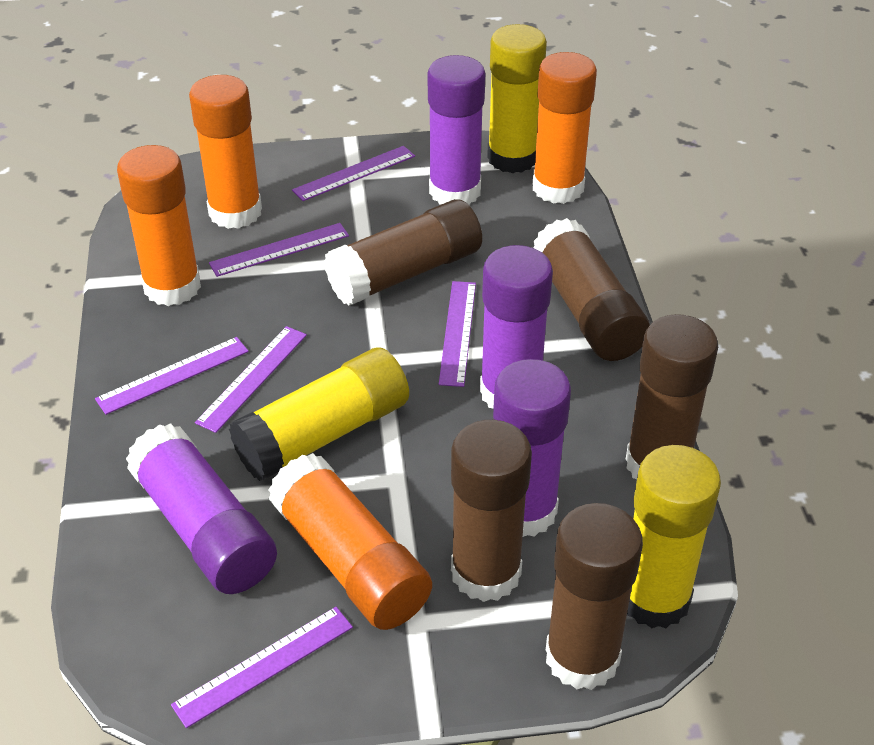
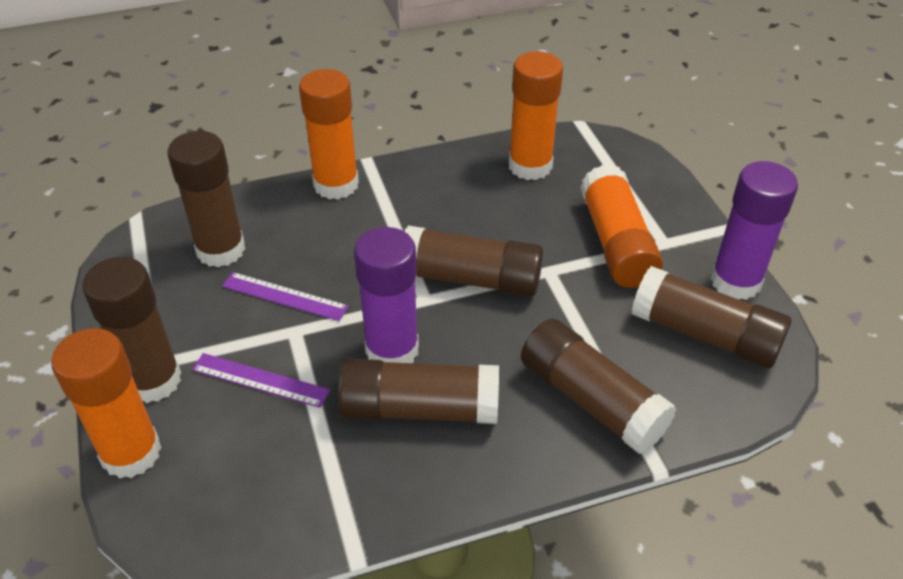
brown glue stick: 5 -> 6
purple glue stick: 4 -> 2
purple ruler: 6 -> 2
yellow glue stick: 3 -> 0

